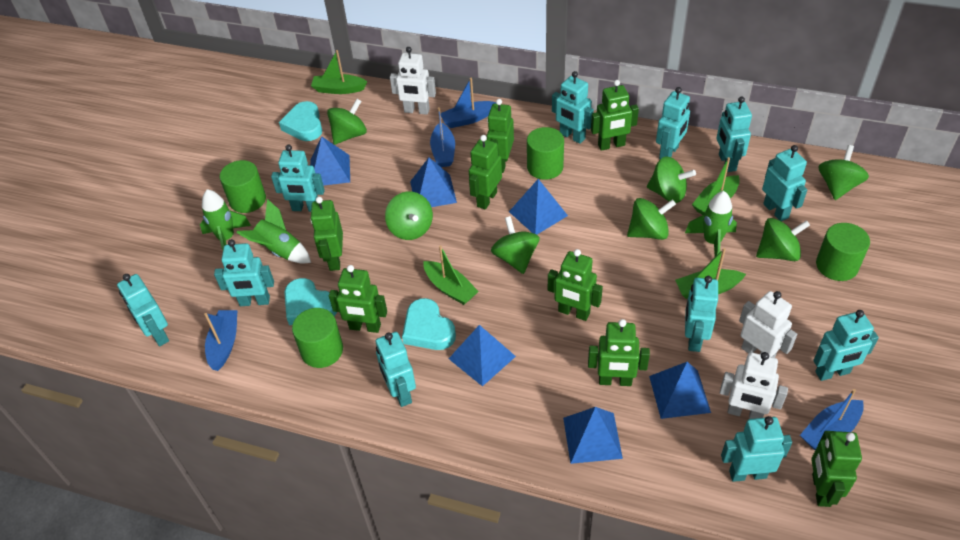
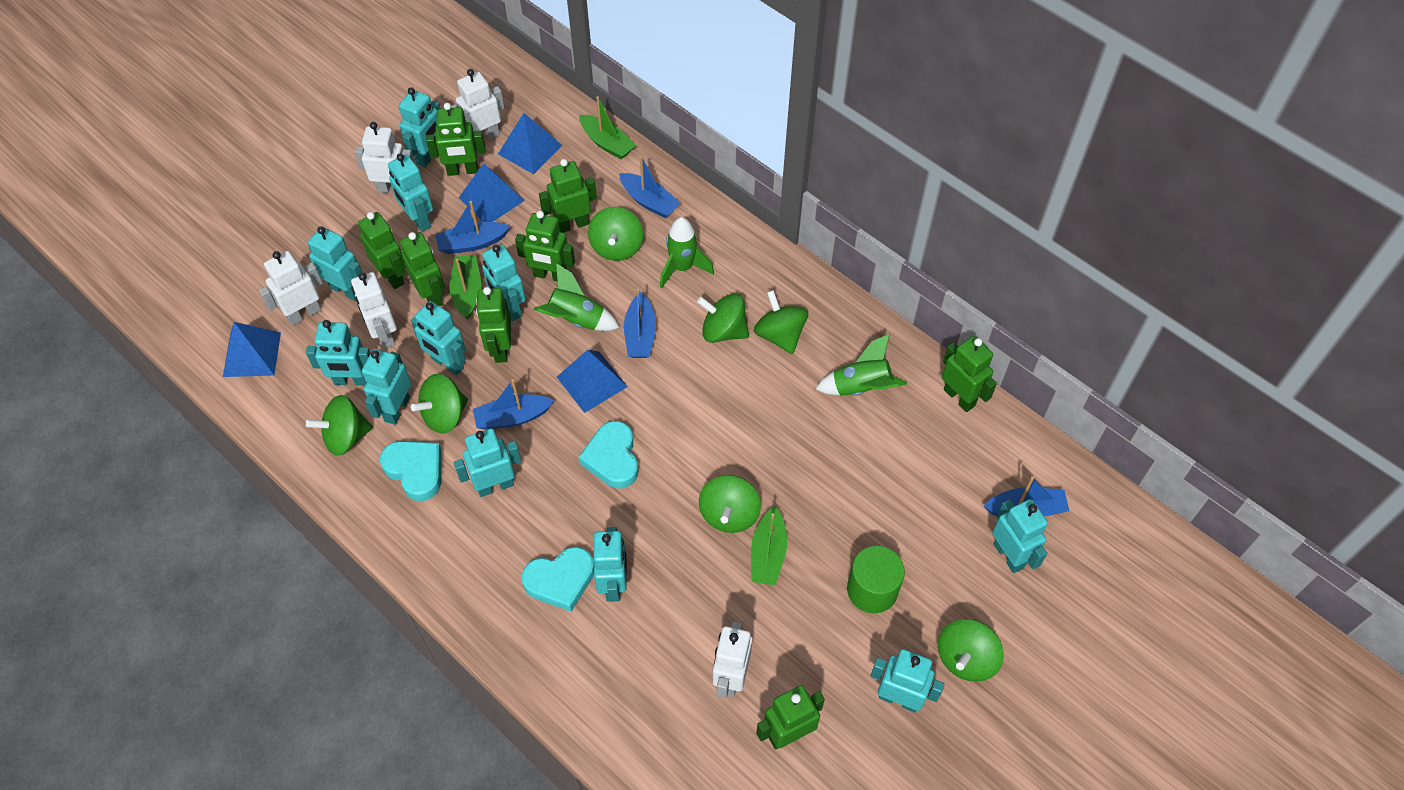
blue boat: 4 -> 5
blue pyramid: 6 -> 4
green boat: 4 -> 3
green cylinder: 4 -> 1
white robot: 3 -> 5

